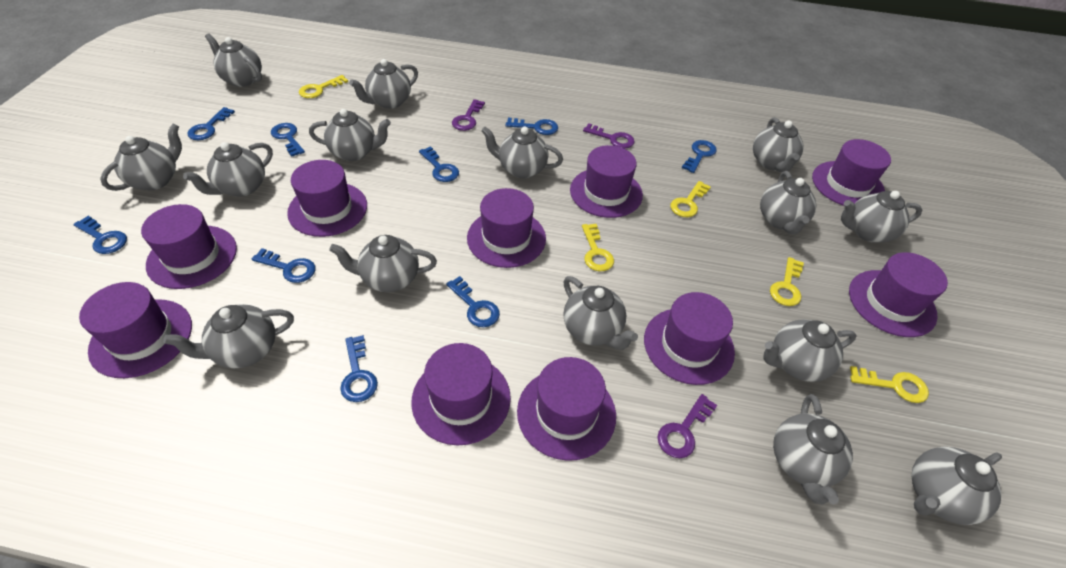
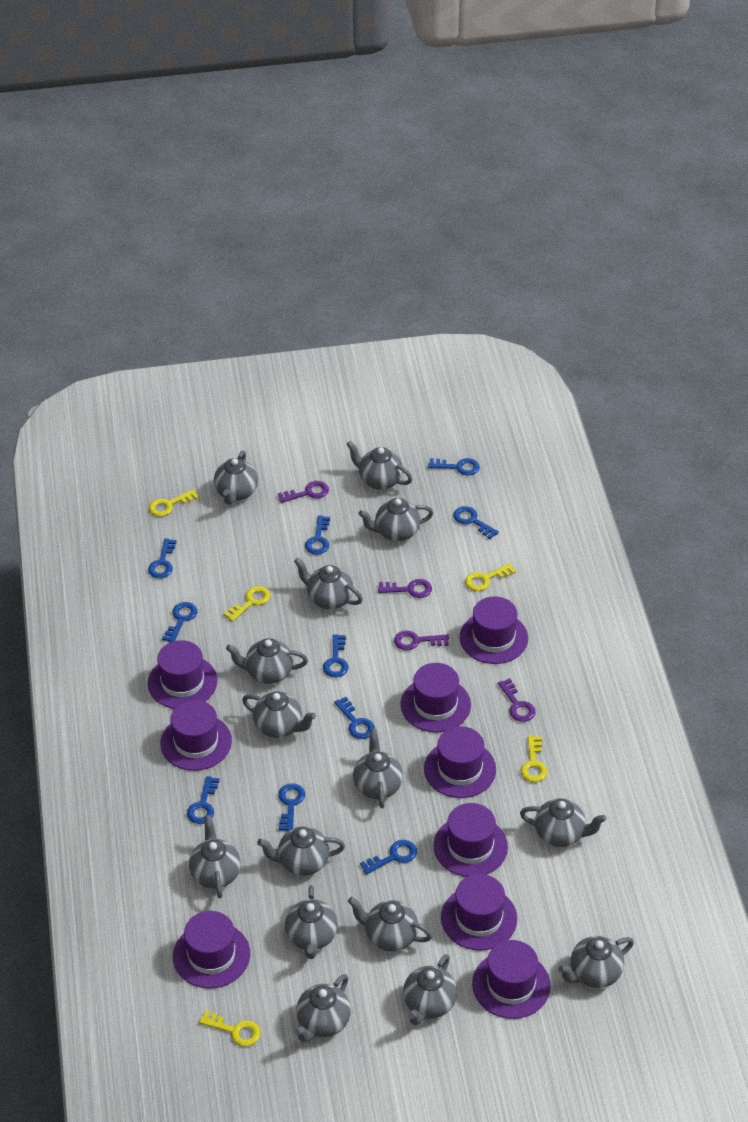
blue key: 9 -> 10
purple hat: 10 -> 9
purple key: 3 -> 4

